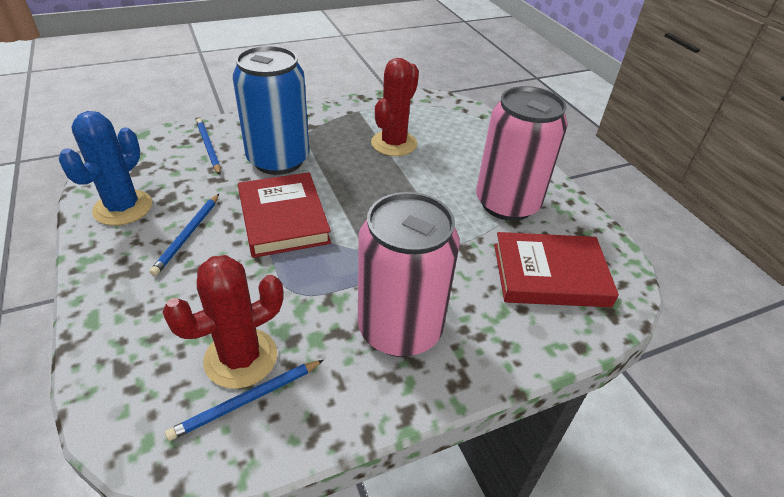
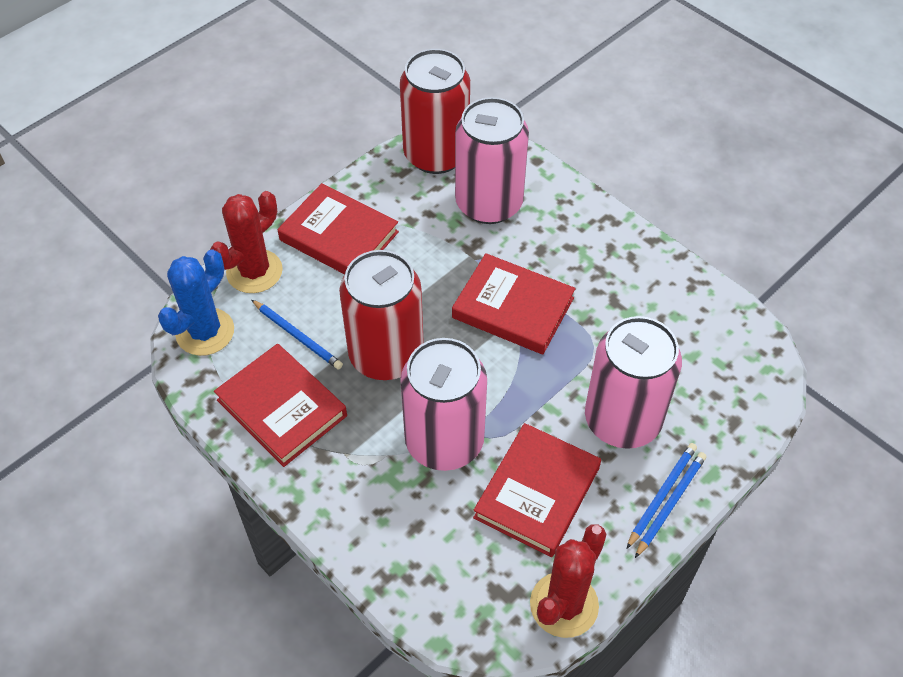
blue can: 1 -> 0
pink can: 2 -> 3
red book: 2 -> 4
red can: 0 -> 2

